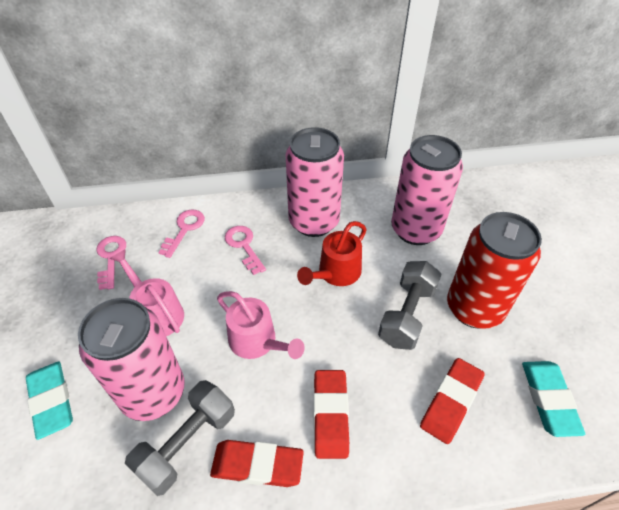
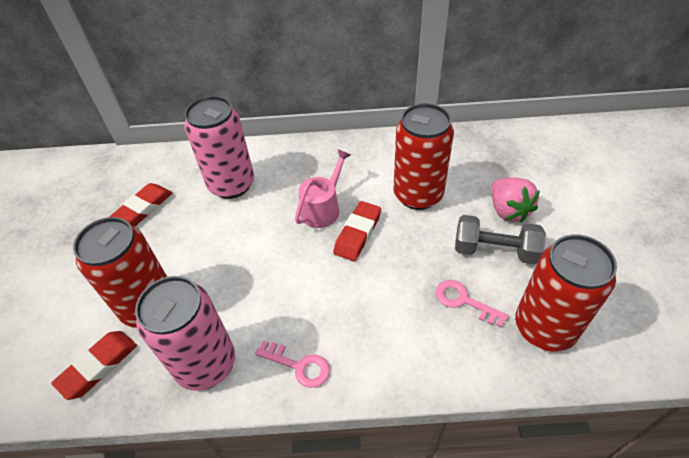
grey dumbbell: 2 -> 1
pink can: 3 -> 2
pink key: 3 -> 2
pink strawberry: 0 -> 1
pink watering can: 2 -> 1
red can: 1 -> 3
red watering can: 1 -> 0
turquoise eraser: 2 -> 0

